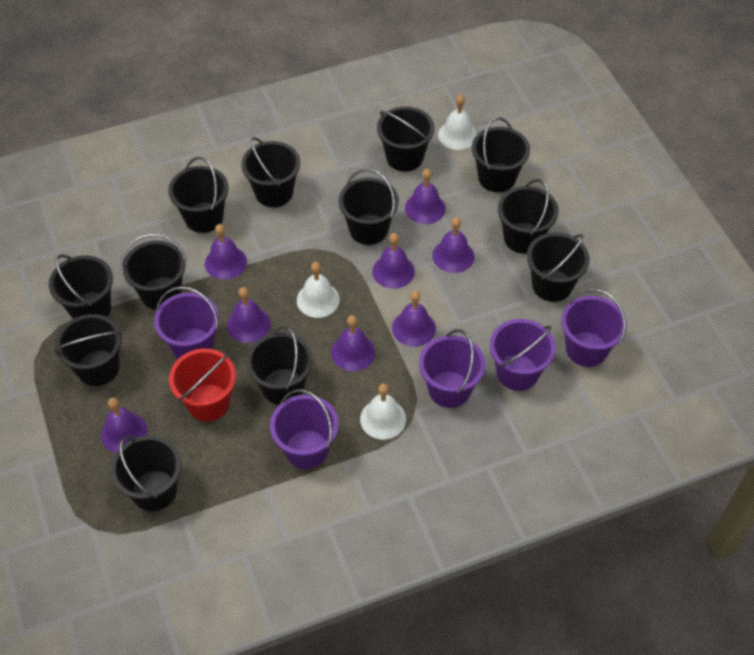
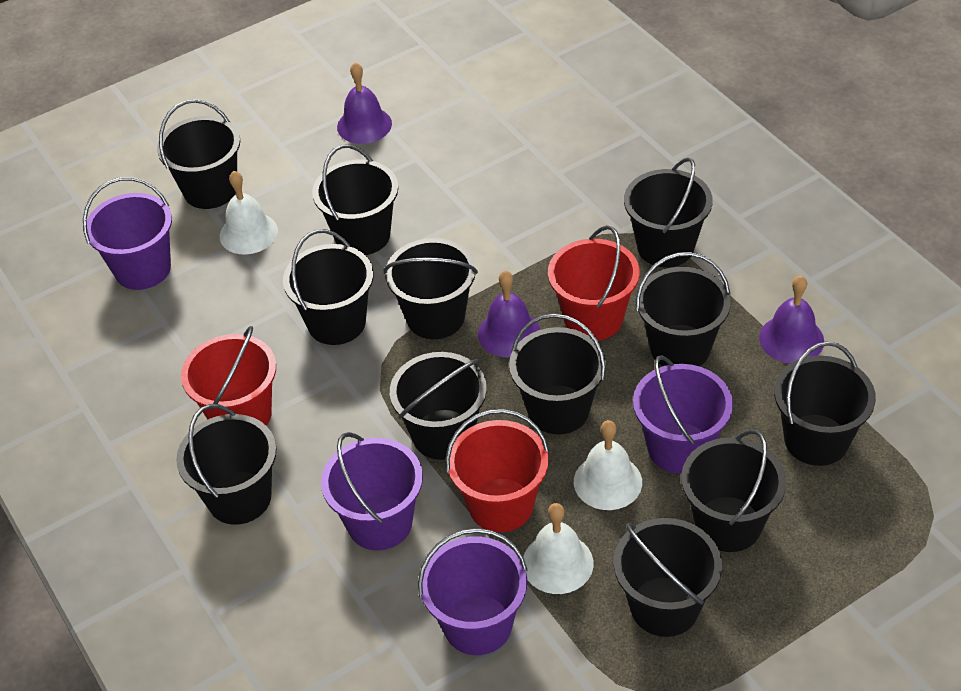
purple bell: 8 -> 3
purple bucket: 5 -> 4
red bucket: 1 -> 3

